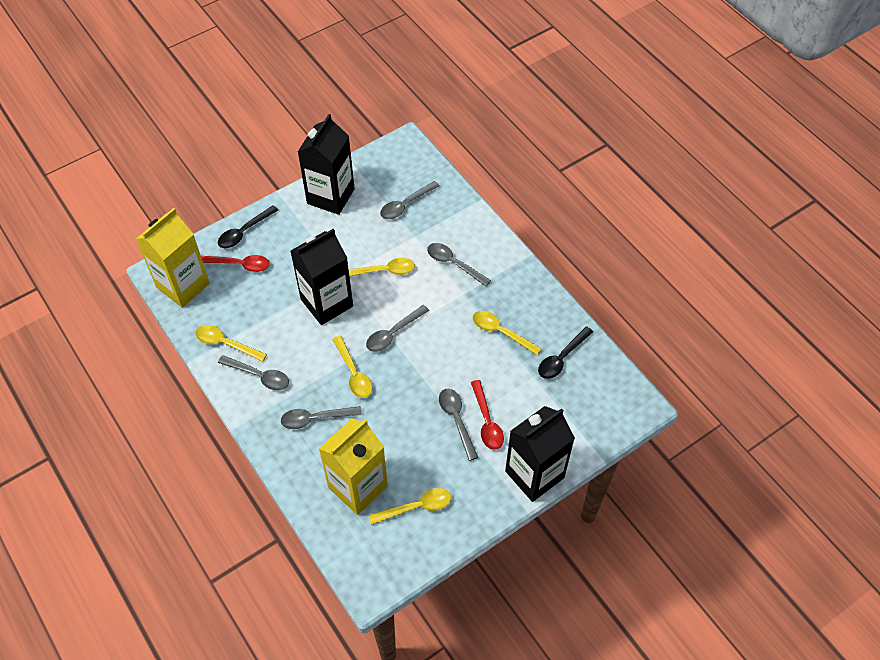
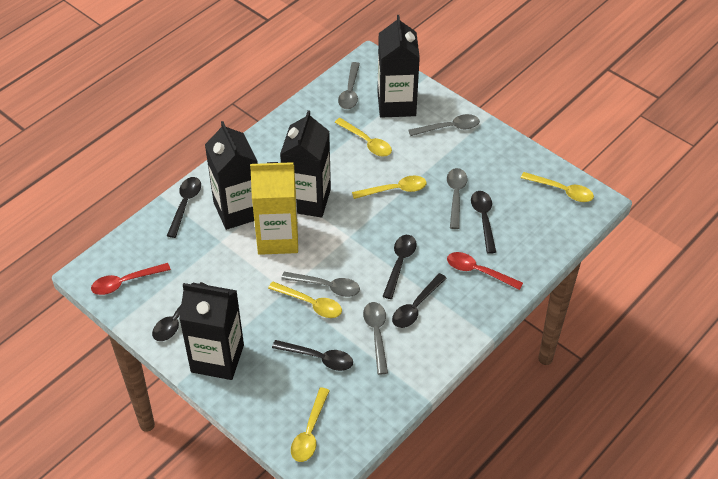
black carton: 3 -> 4
black spoon: 2 -> 6
grey spoon: 6 -> 5
yellow carton: 2 -> 1

